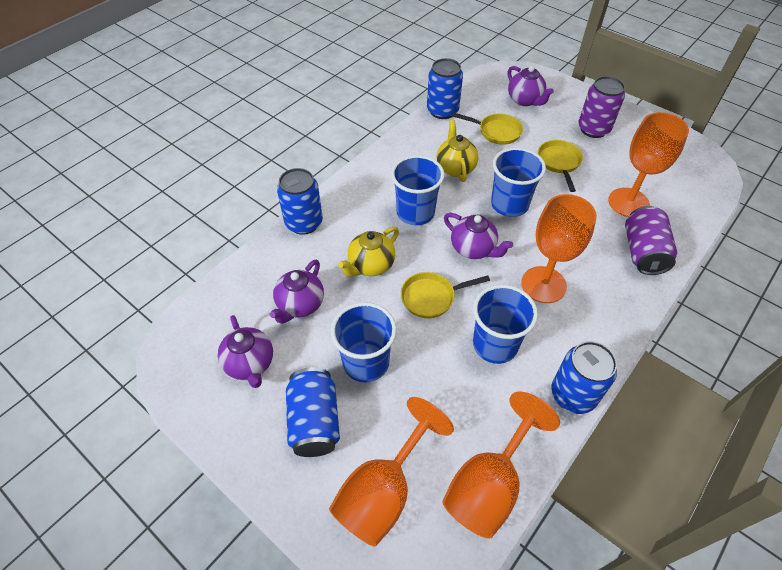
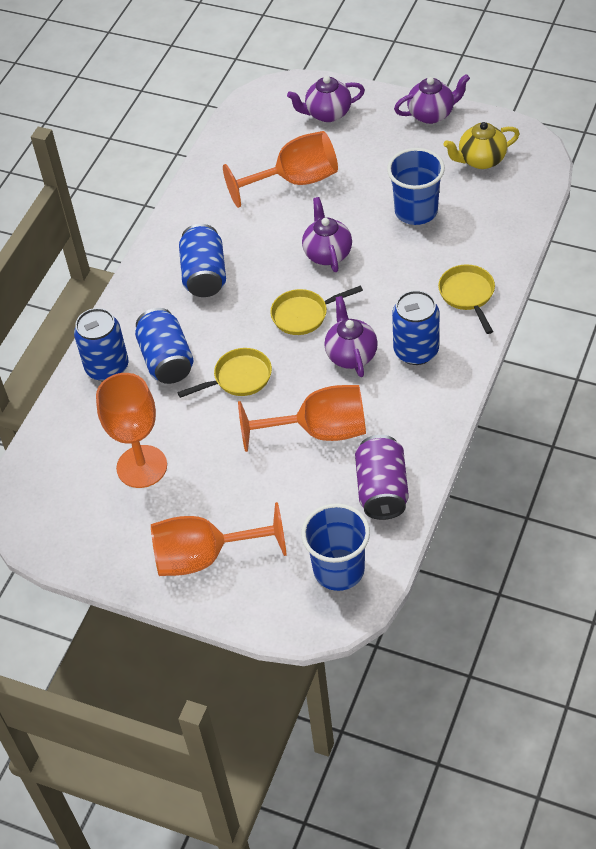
blue cup: 4 -> 2
purple can: 2 -> 1
yellow teapot: 2 -> 1

